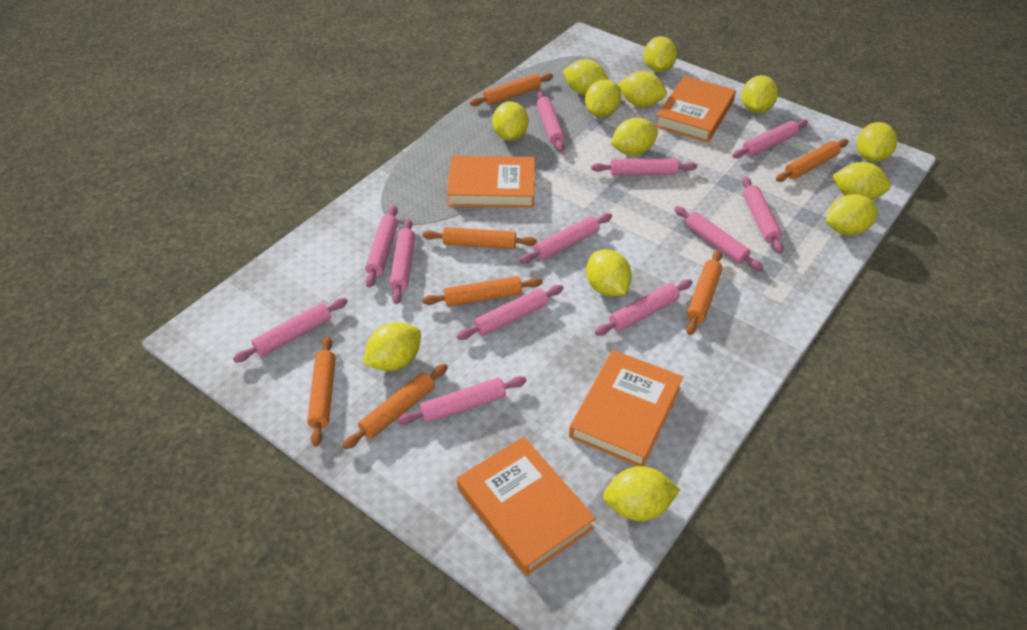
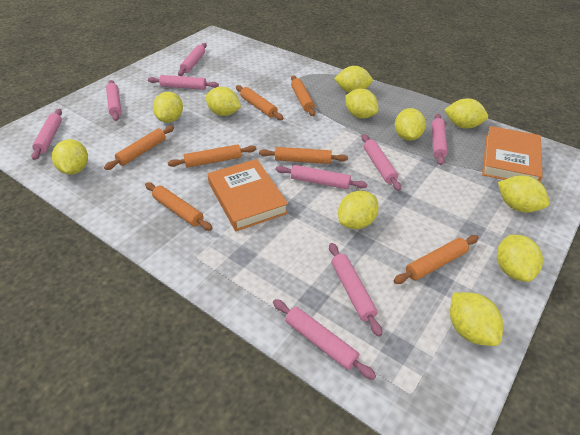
orange book: 4 -> 2
pink rolling pin: 12 -> 9
yellow lemon: 13 -> 11

